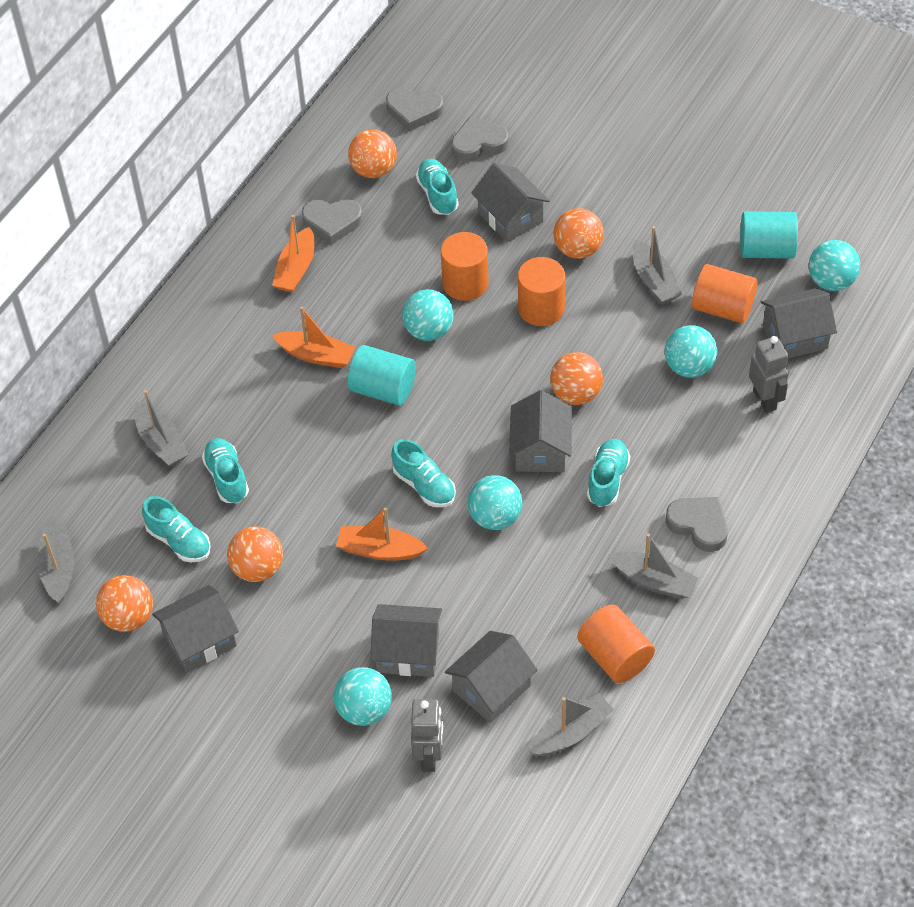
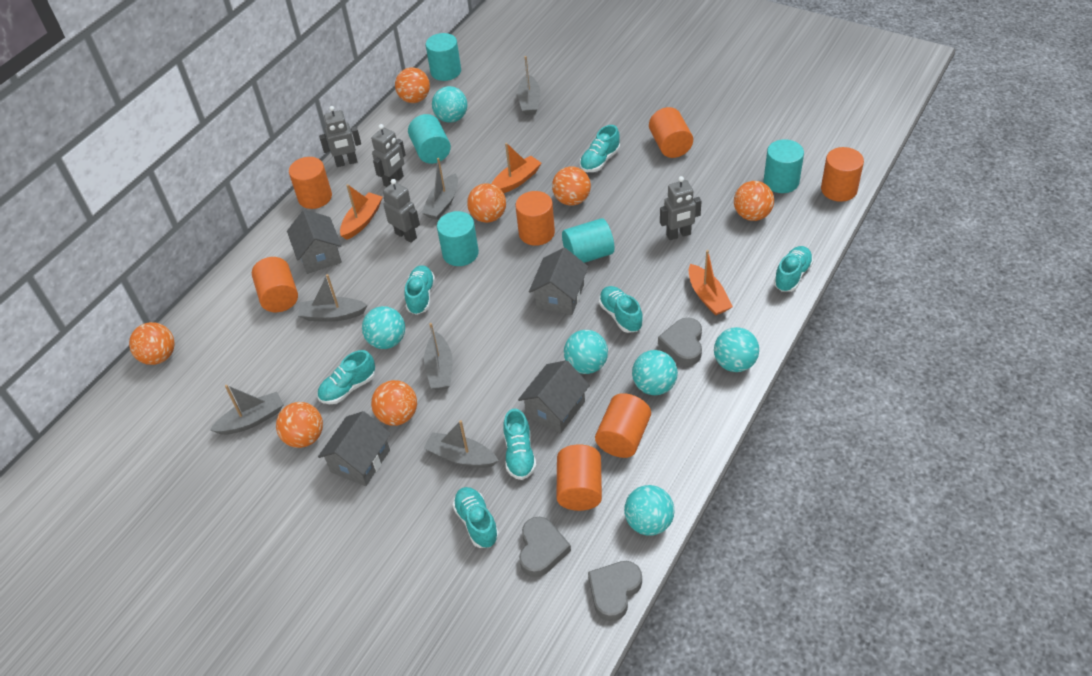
grey boat: 5 -> 6
grey heart: 4 -> 3
grey house: 6 -> 4
grey robot: 2 -> 4
orange ball: 5 -> 7
orange cylinder: 4 -> 7
turquoise ball: 5 -> 6
turquoise cylinder: 2 -> 5
turquoise shoe: 5 -> 7

